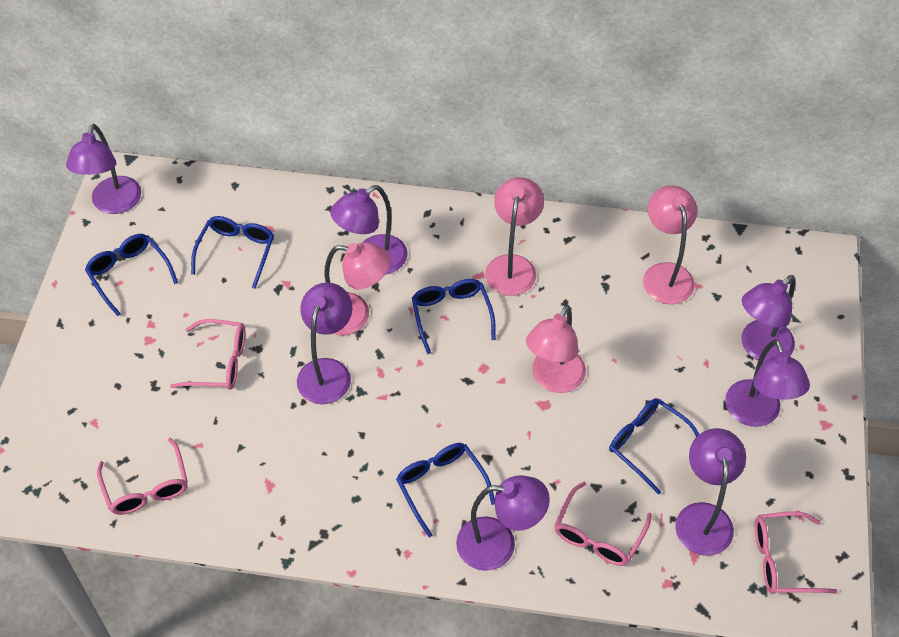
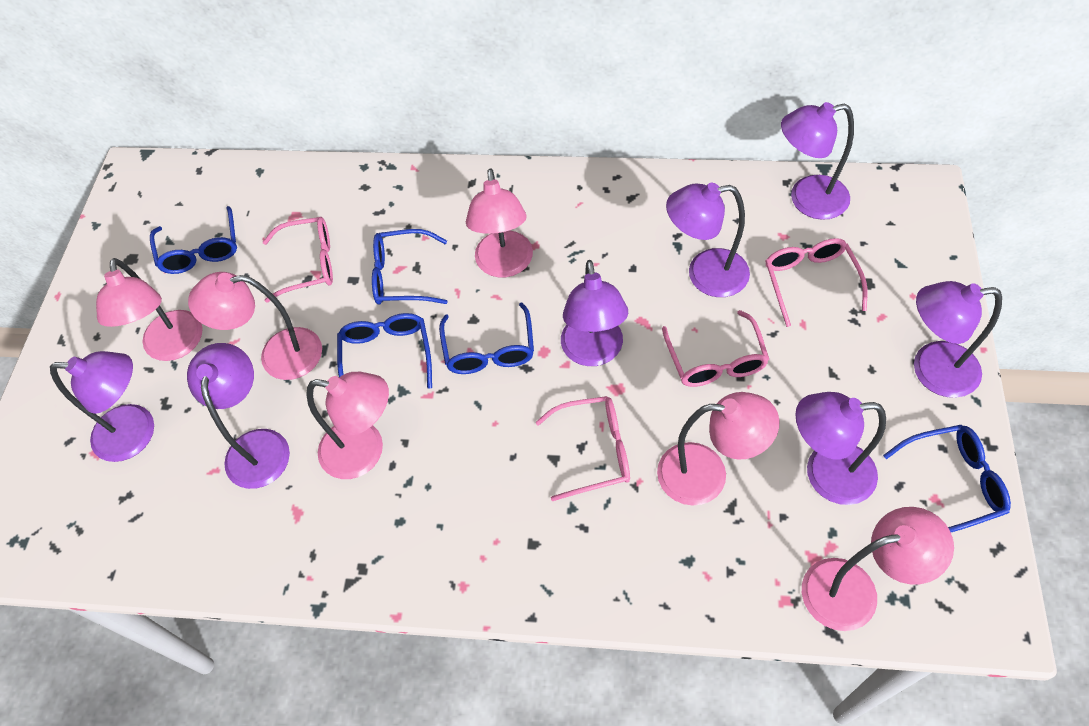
pink lamp: 4 -> 6

